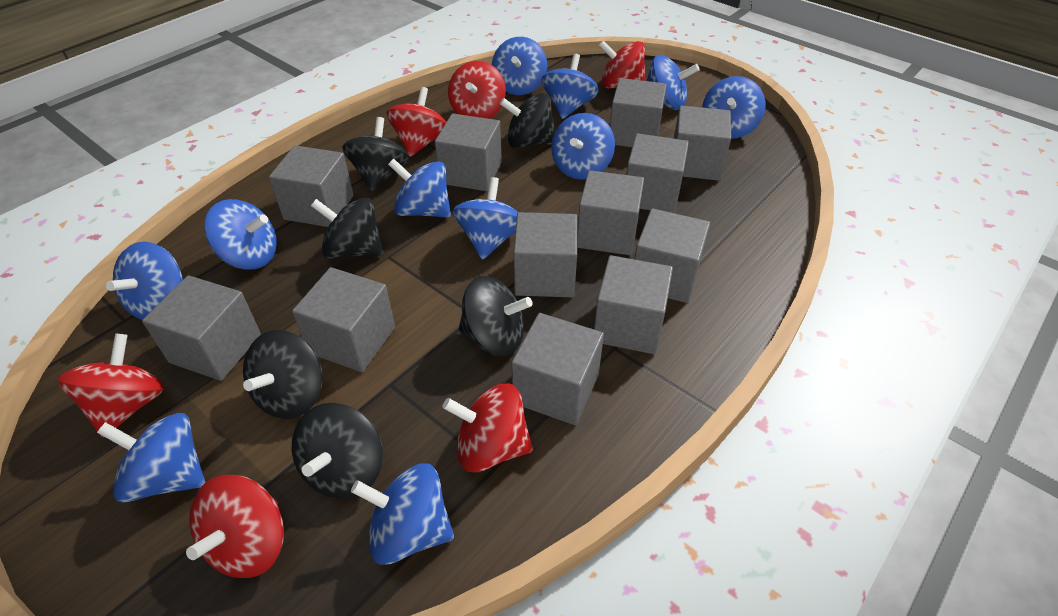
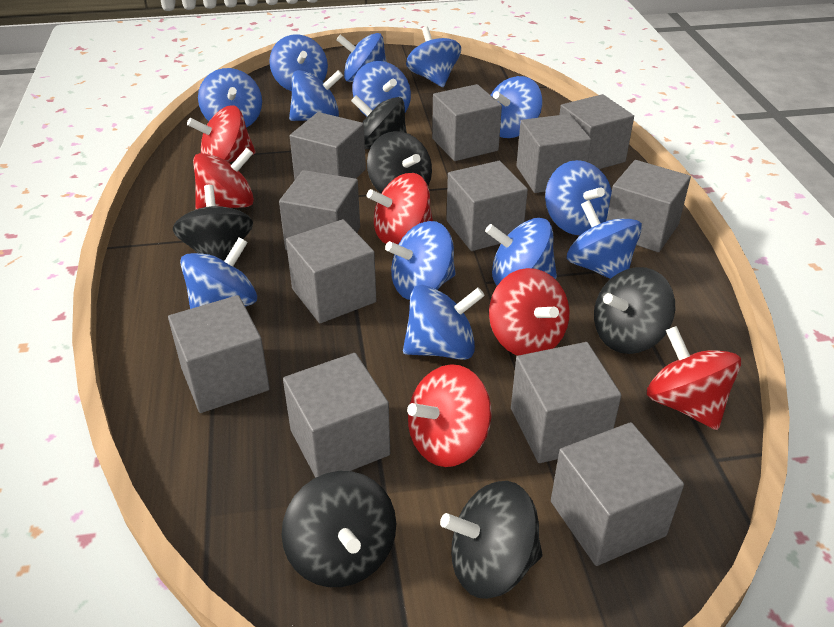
blue spinning top: 11 -> 13

